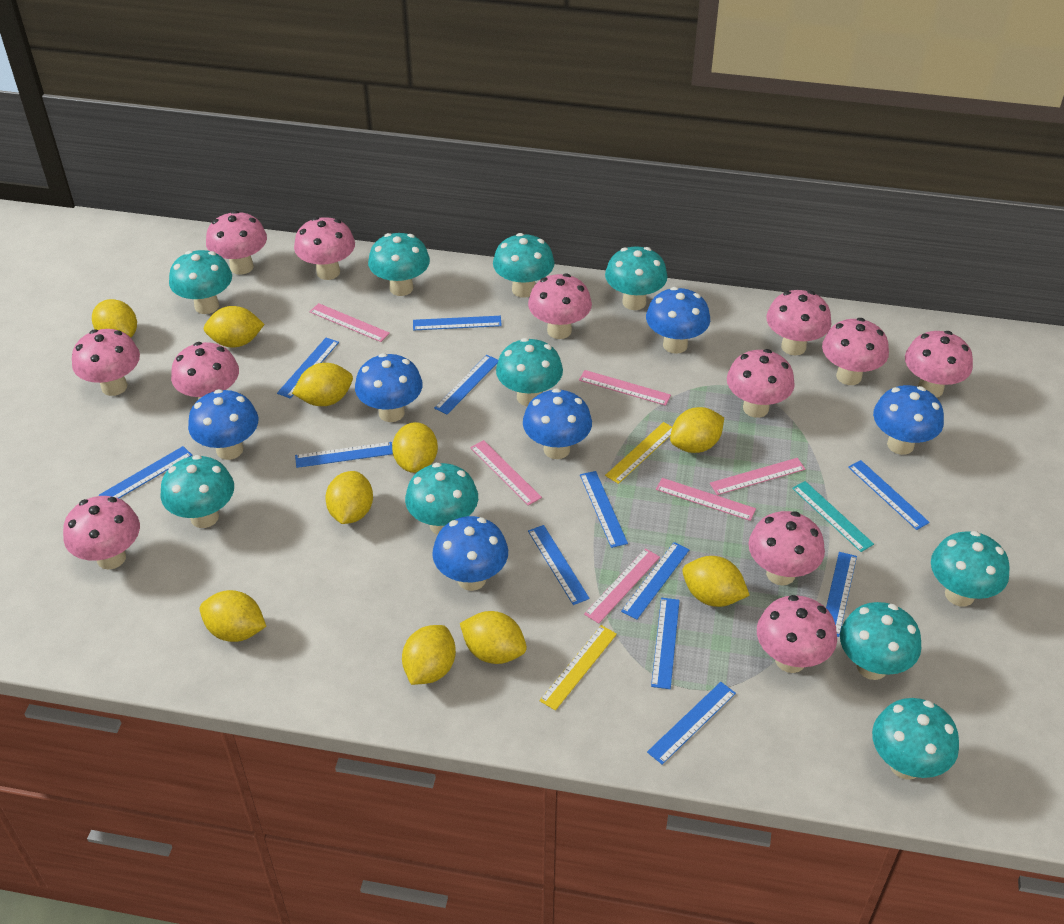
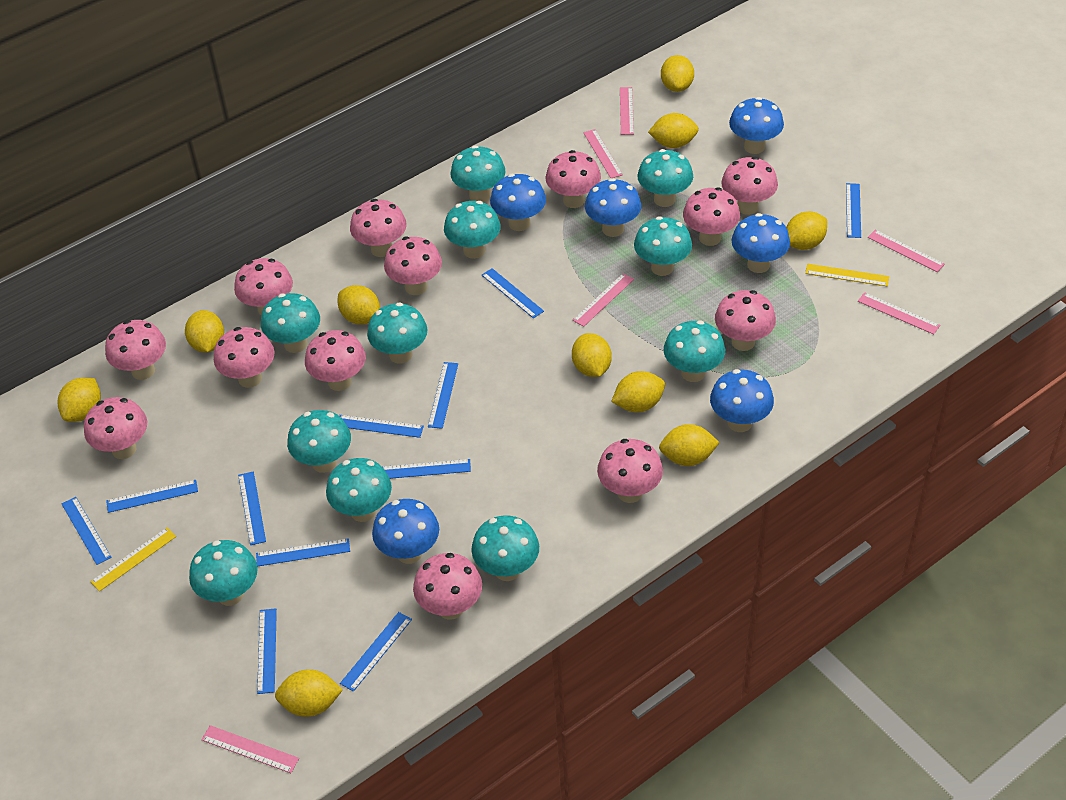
blue ruler: 12 -> 11
pink mushroom: 12 -> 13
turquoise mushroom: 10 -> 11
turquoise ruler: 1 -> 0

